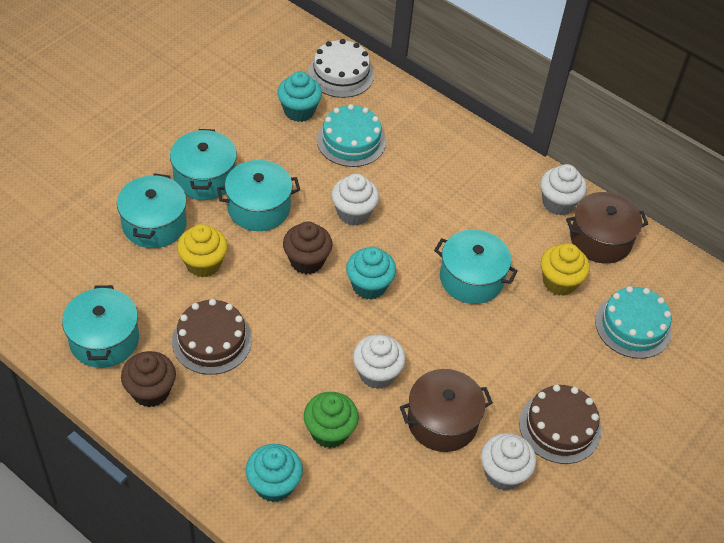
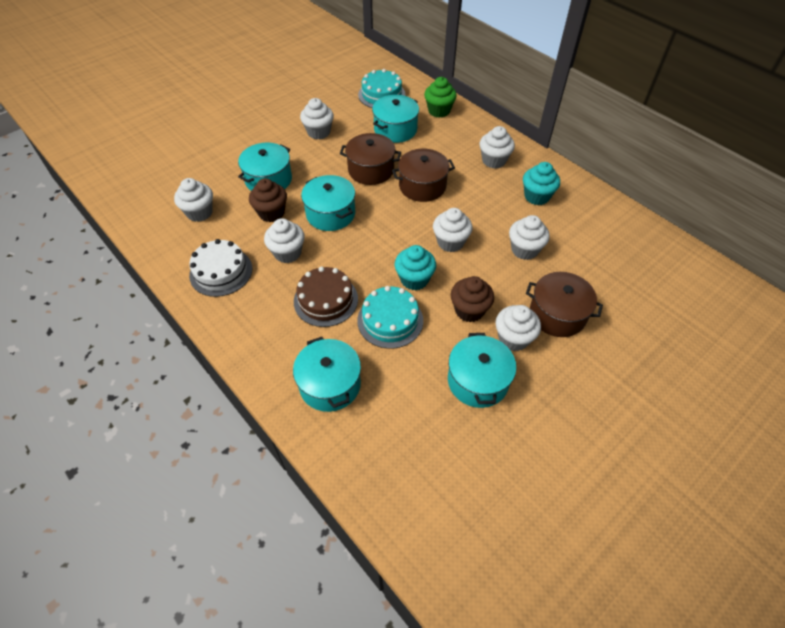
brown cake: 2 -> 1
brown pot: 2 -> 3
turquoise cupcake: 3 -> 2
white cupcake: 4 -> 7
yellow cupcake: 2 -> 0

